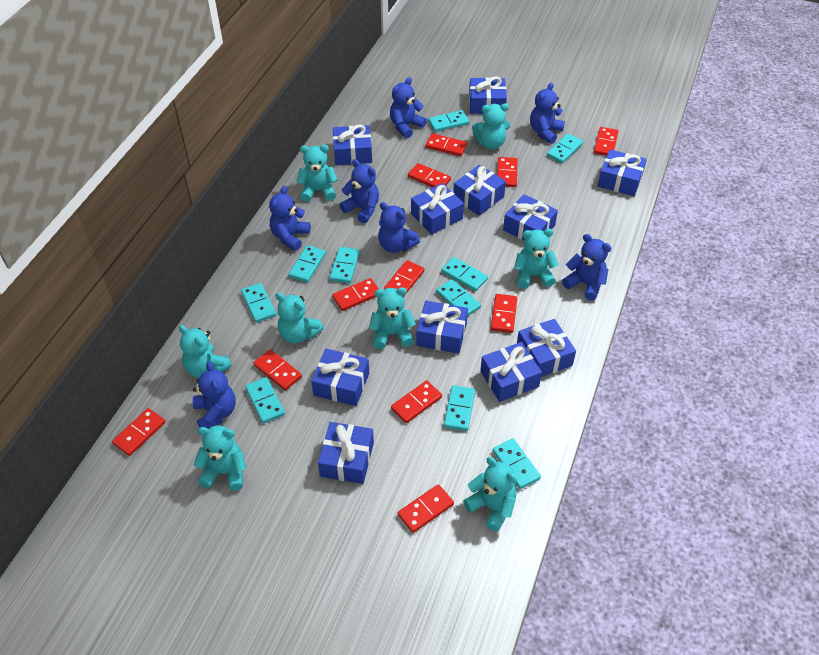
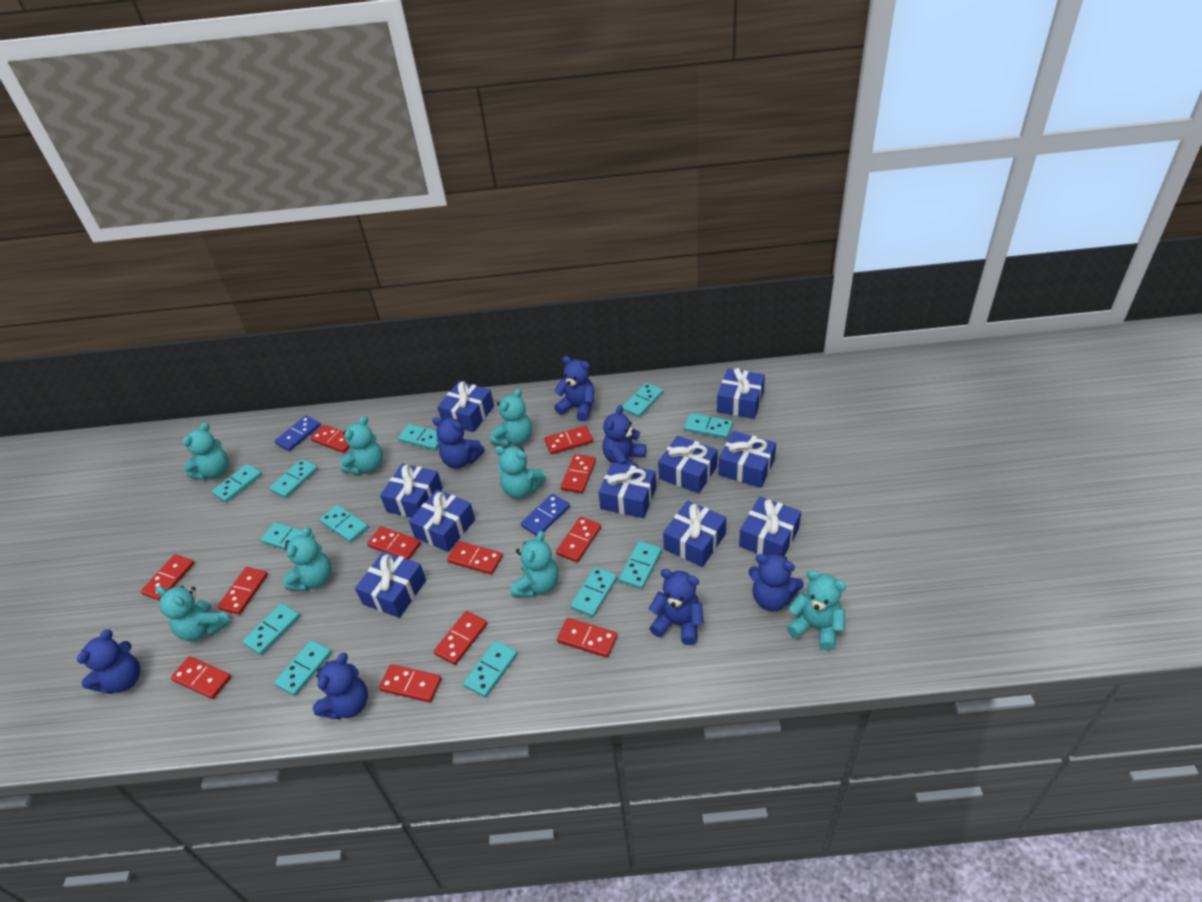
blue domino: 0 -> 2
blue gift: 11 -> 10
red domino: 11 -> 12
turquoise domino: 10 -> 12

